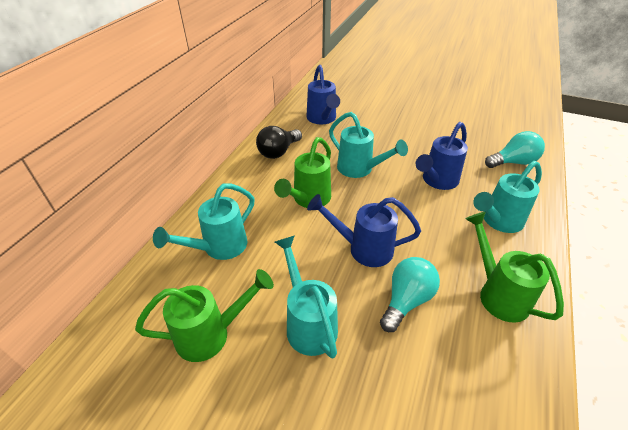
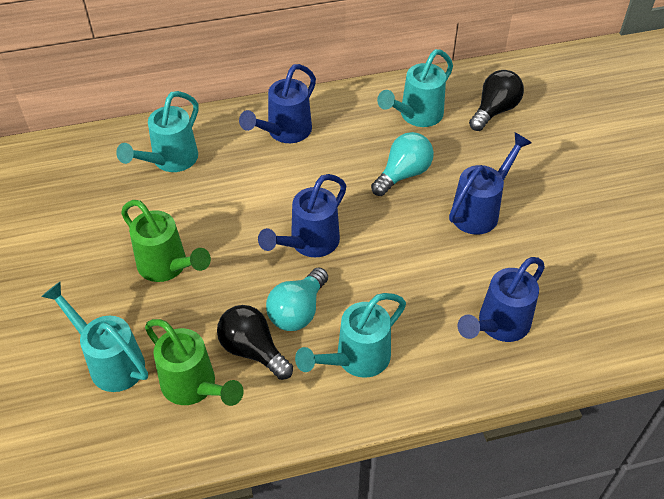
black light bulb: 1 -> 2
blue watering can: 3 -> 4
green watering can: 3 -> 2

